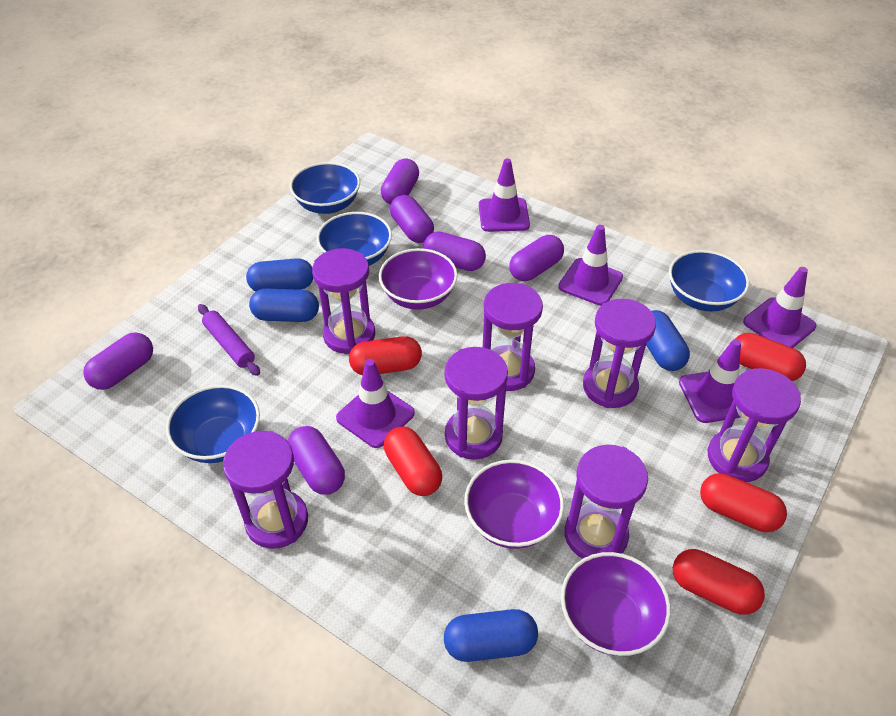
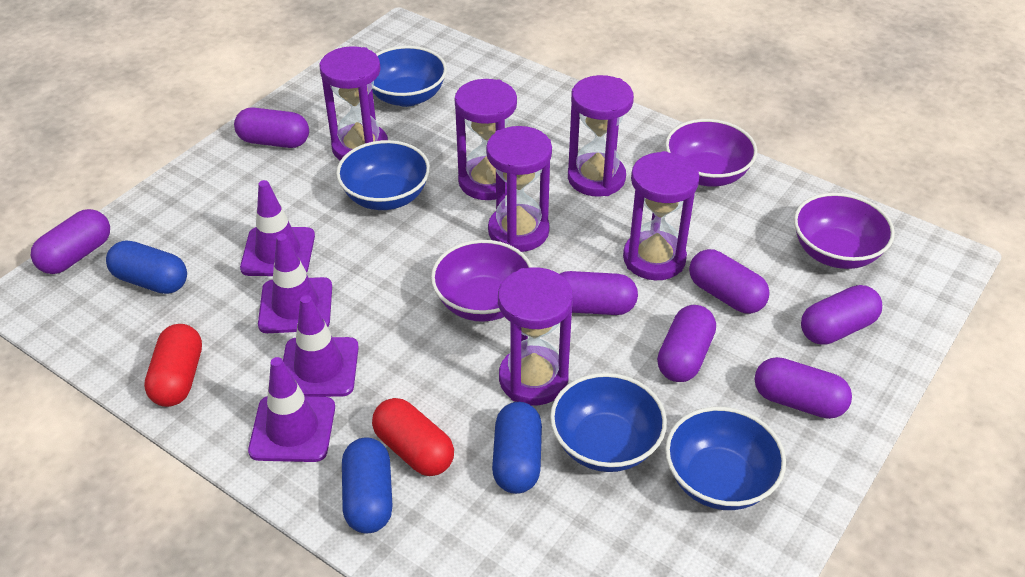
blue capsule: 4 -> 3
purple capsule: 6 -> 7
purple hourglass: 7 -> 6
purple rolling pin: 1 -> 0
purple traffic cone: 5 -> 4
red capsule: 5 -> 2

